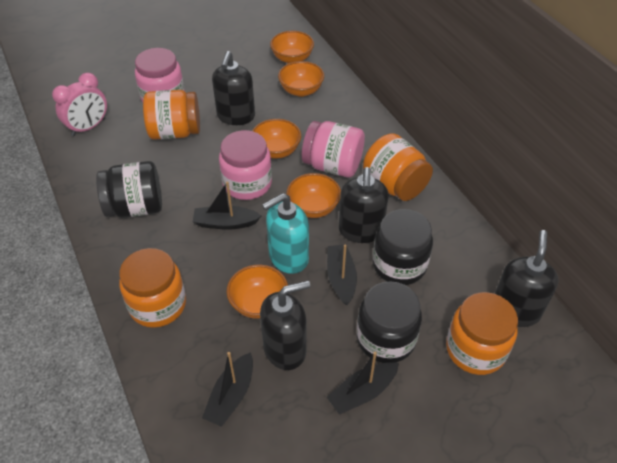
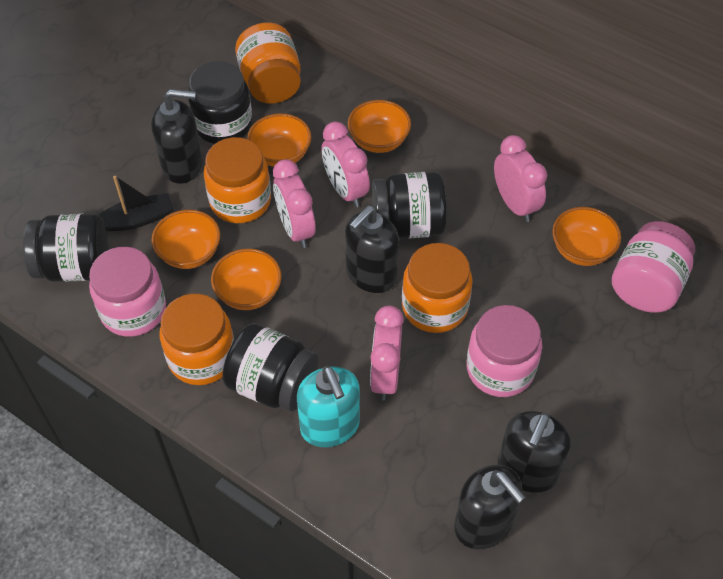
black boat: 4 -> 1
black jar: 3 -> 4
pink clock: 1 -> 4

